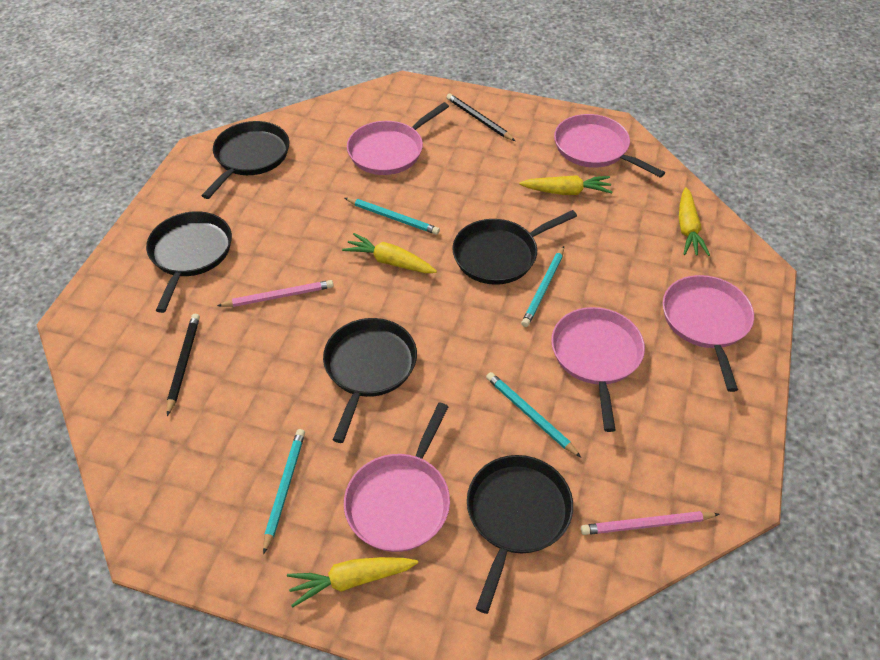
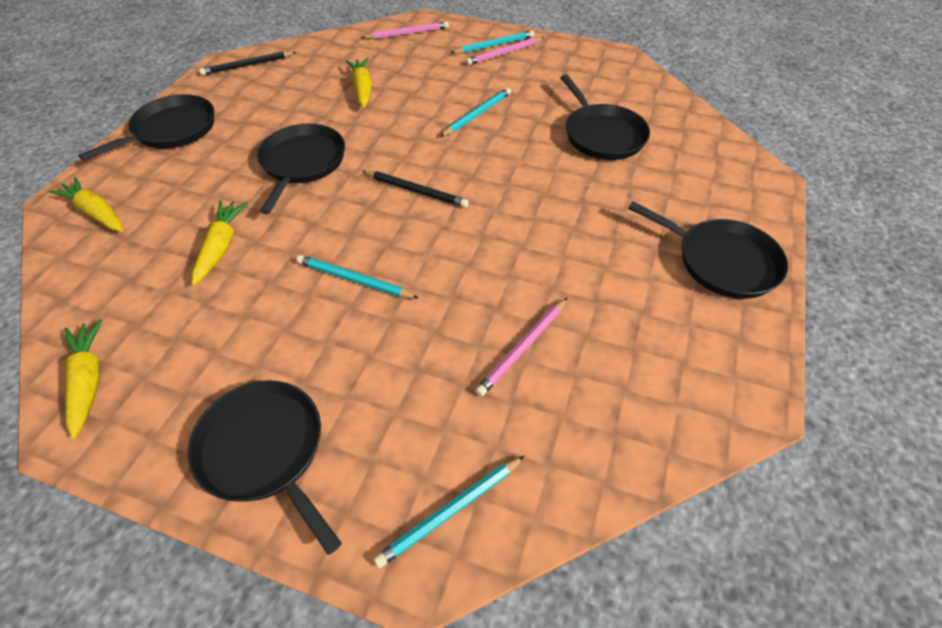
pink pan: 5 -> 0
pink pencil: 2 -> 3

